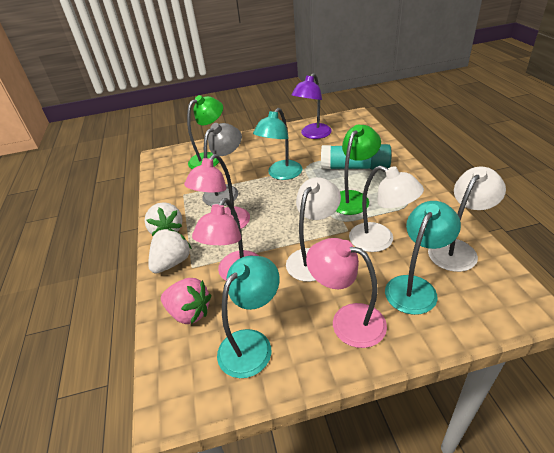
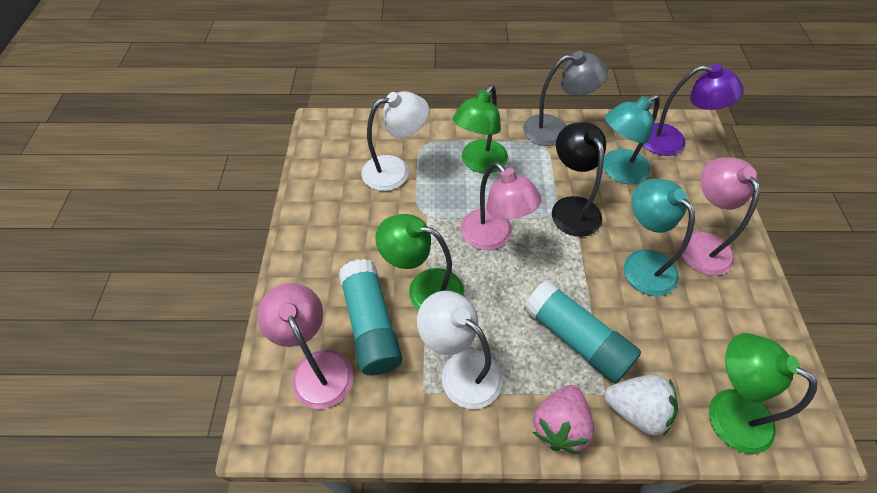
black lamp: 0 -> 1
green lamp: 2 -> 3
turquoise glue stick: 1 -> 2
turquoise lamp: 3 -> 2
white lamp: 3 -> 2
white strawberry: 2 -> 1

